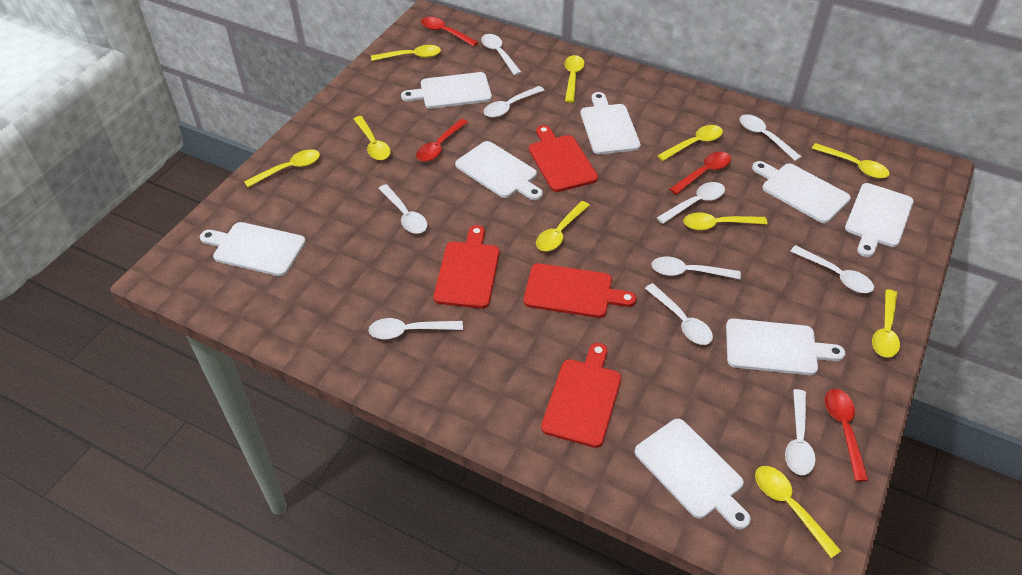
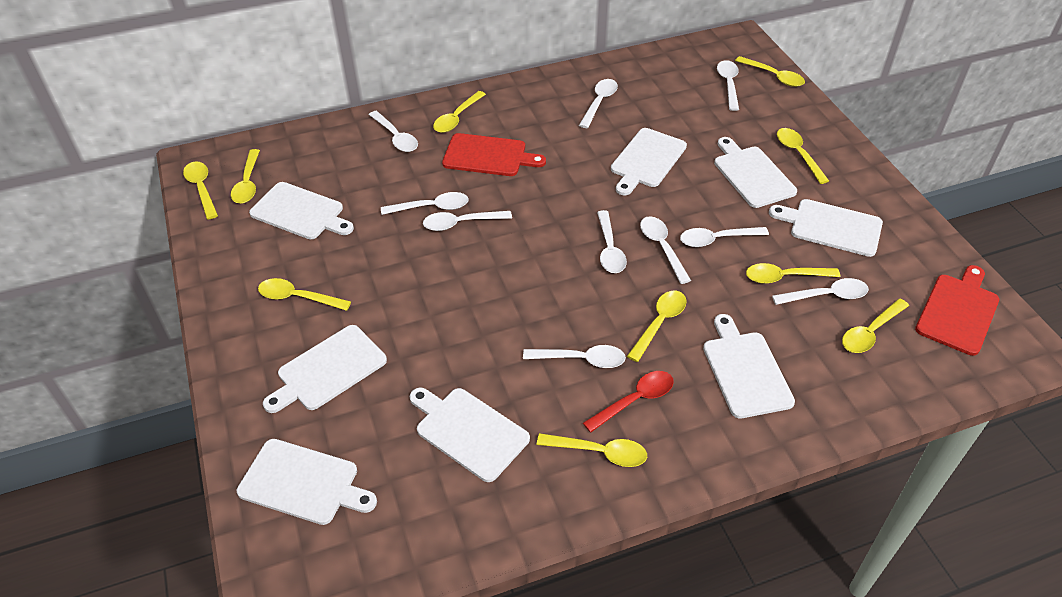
red cutting board: 4 -> 2
red spoon: 4 -> 1

